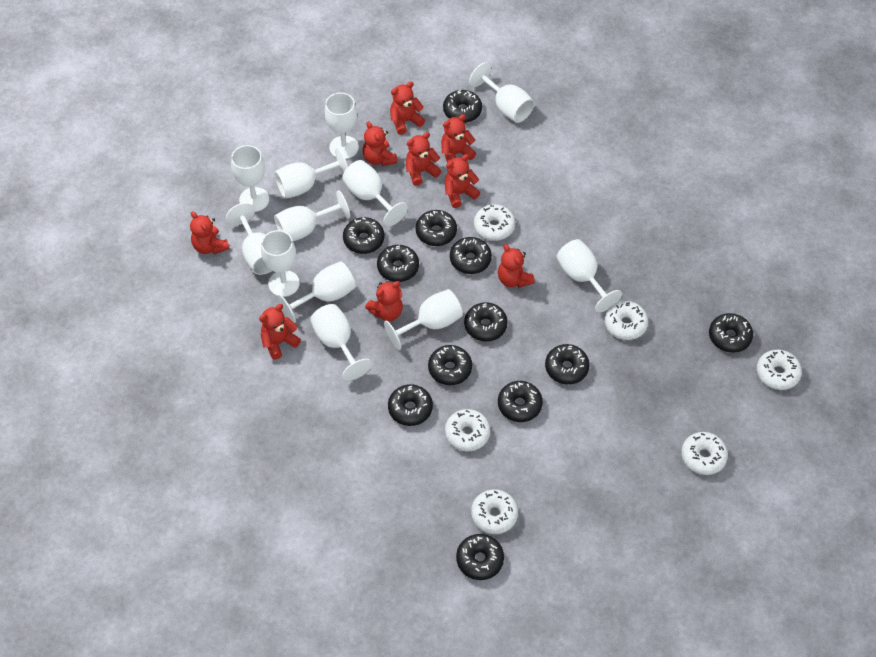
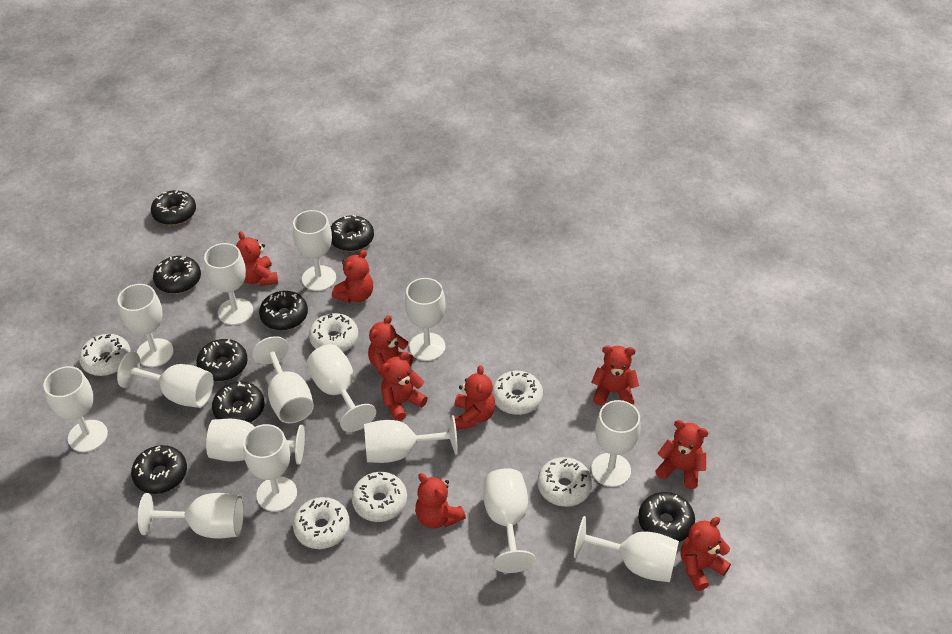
black donut: 12 -> 8
white goblet: 12 -> 15

